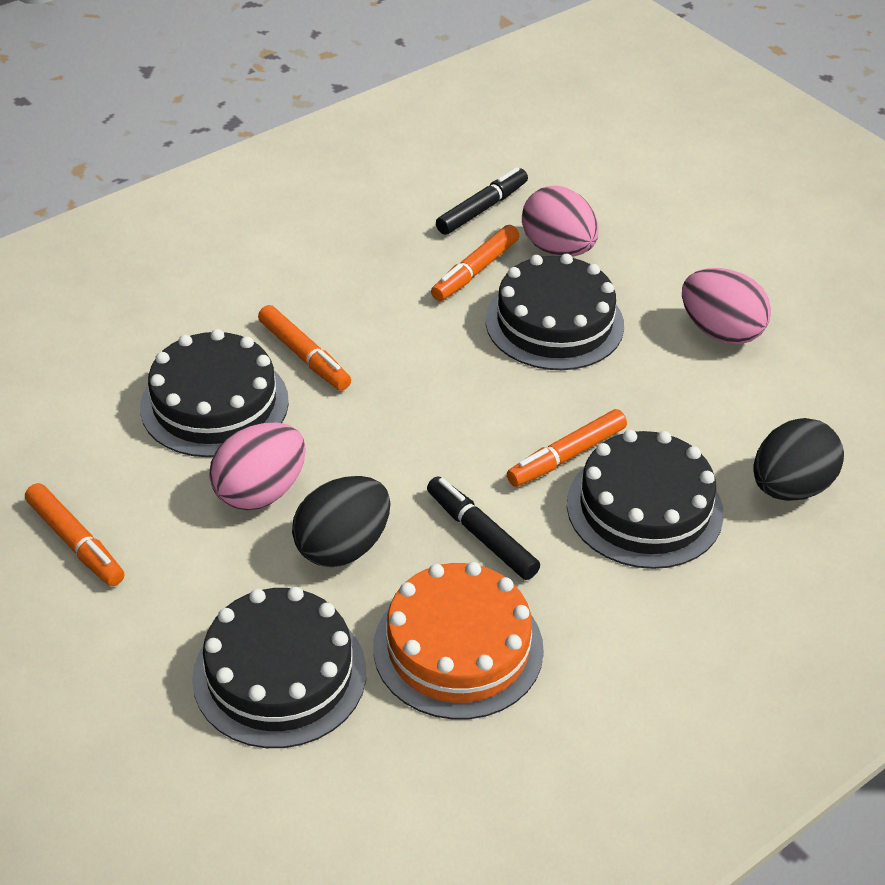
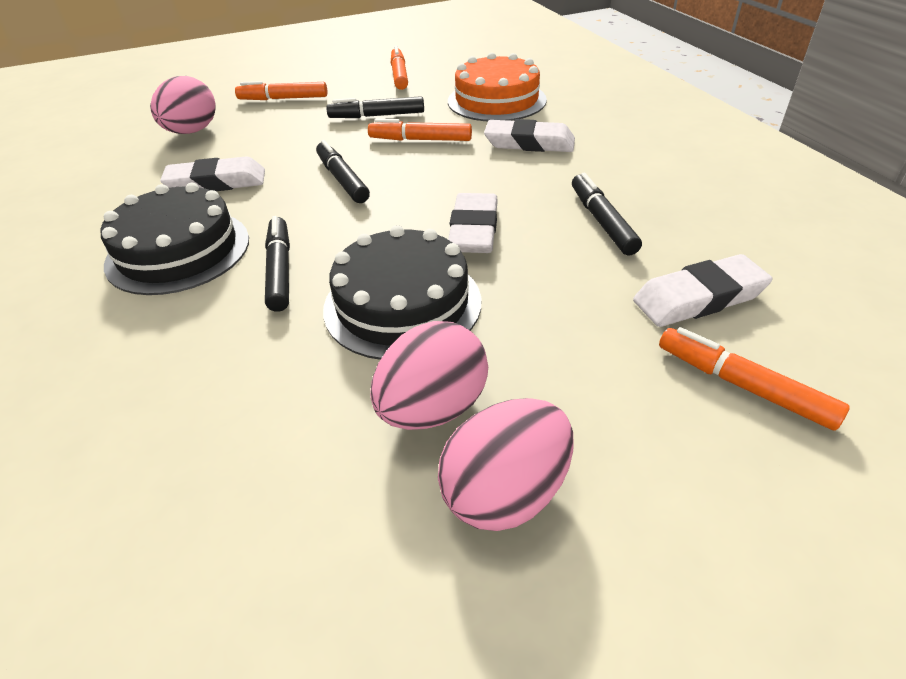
black cake: 4 -> 2
black egg: 2 -> 0
black marker: 2 -> 4
white eraser: 0 -> 4

